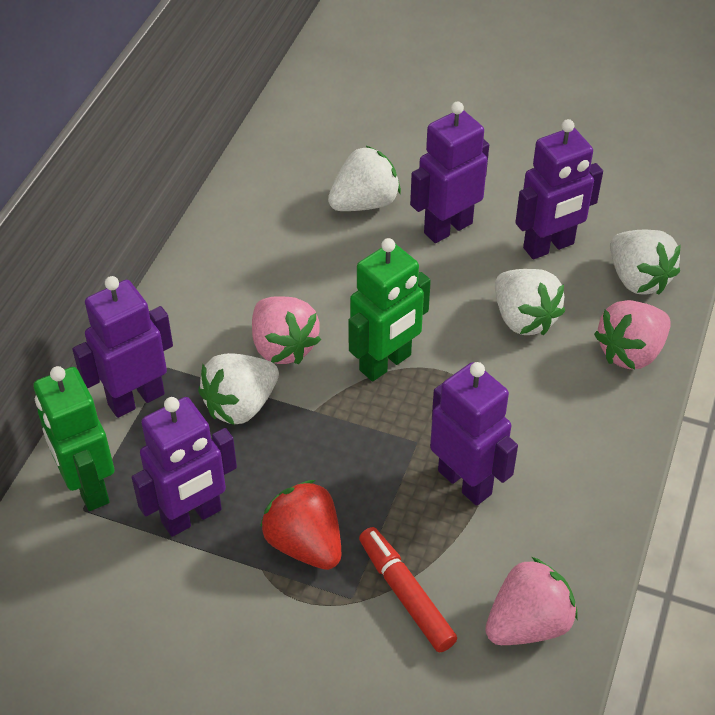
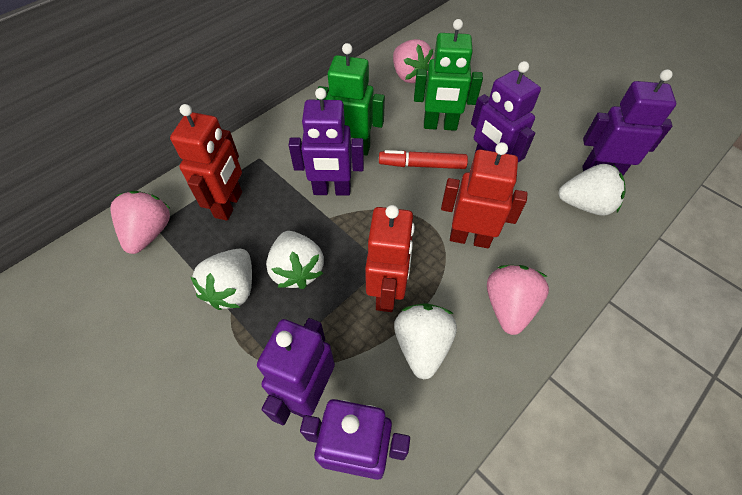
red robot: 0 -> 3
red strawberry: 1 -> 0

